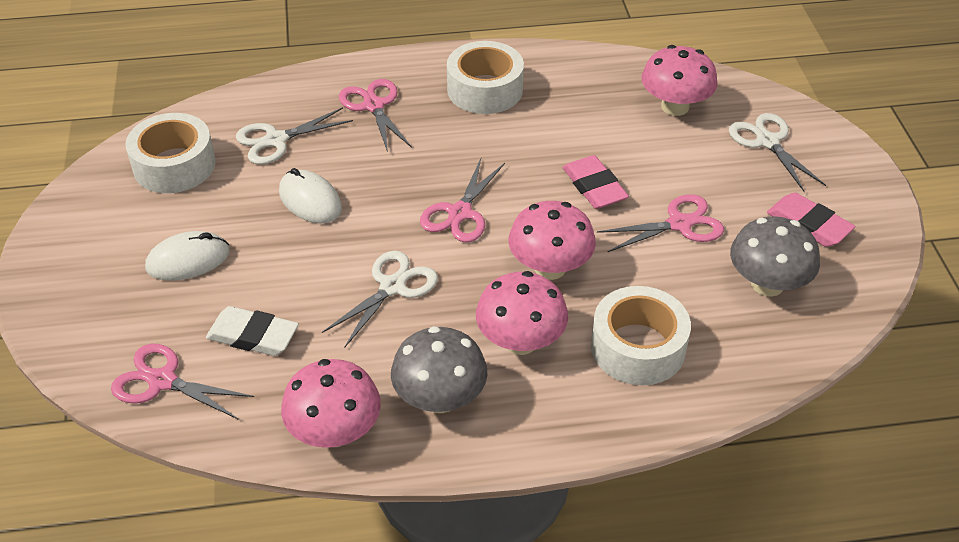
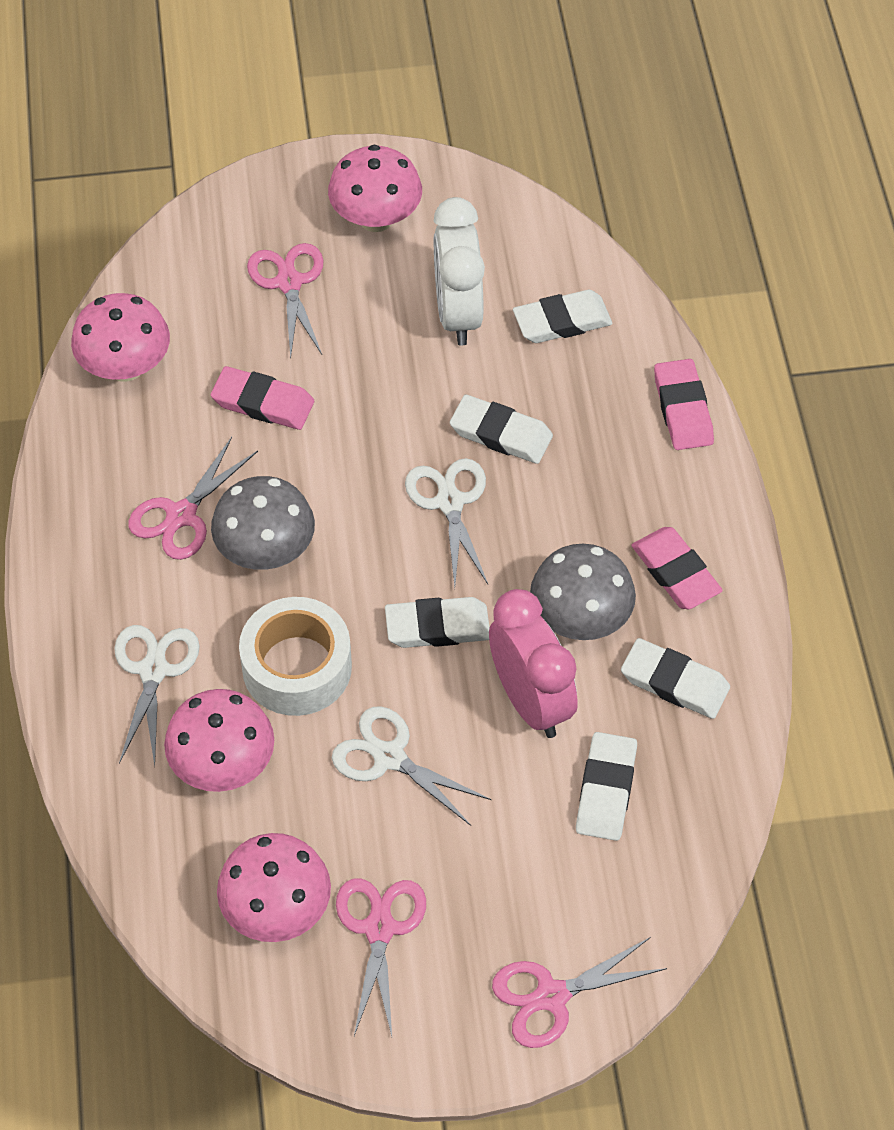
pink clock: 0 -> 1
pink eraser: 2 -> 3
white clock: 0 -> 1
white eraser: 1 -> 5
white mouse: 2 -> 0
white tape: 3 -> 1

